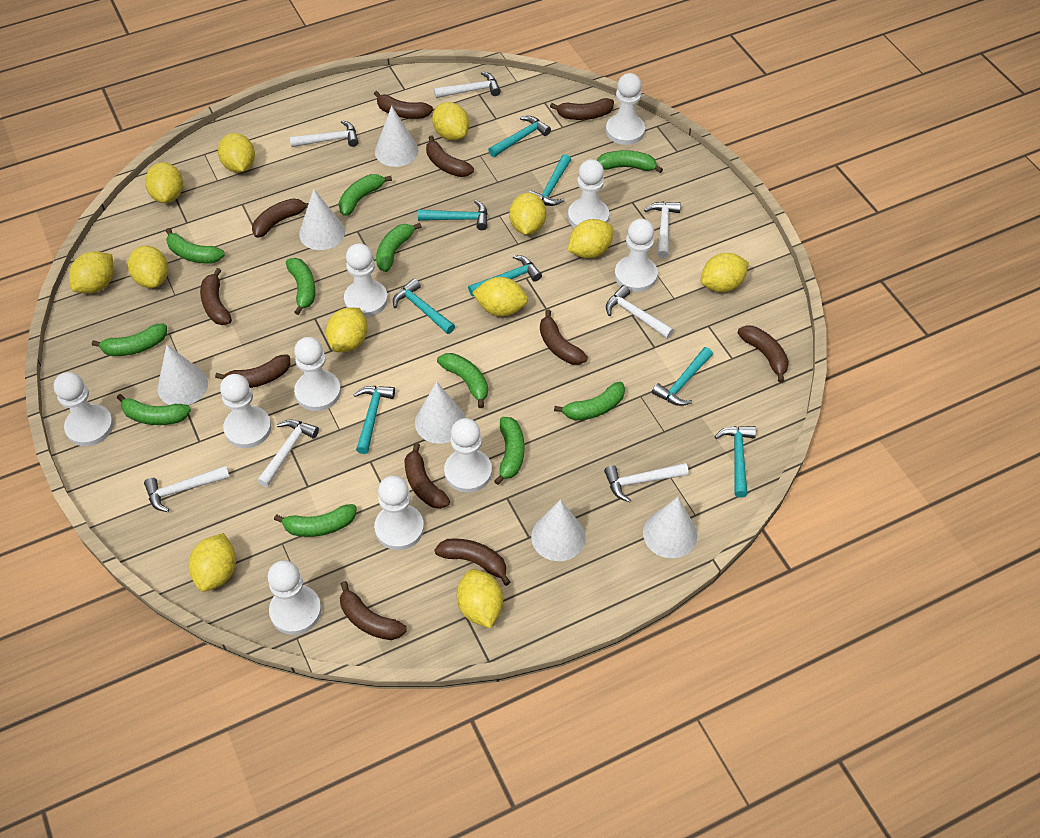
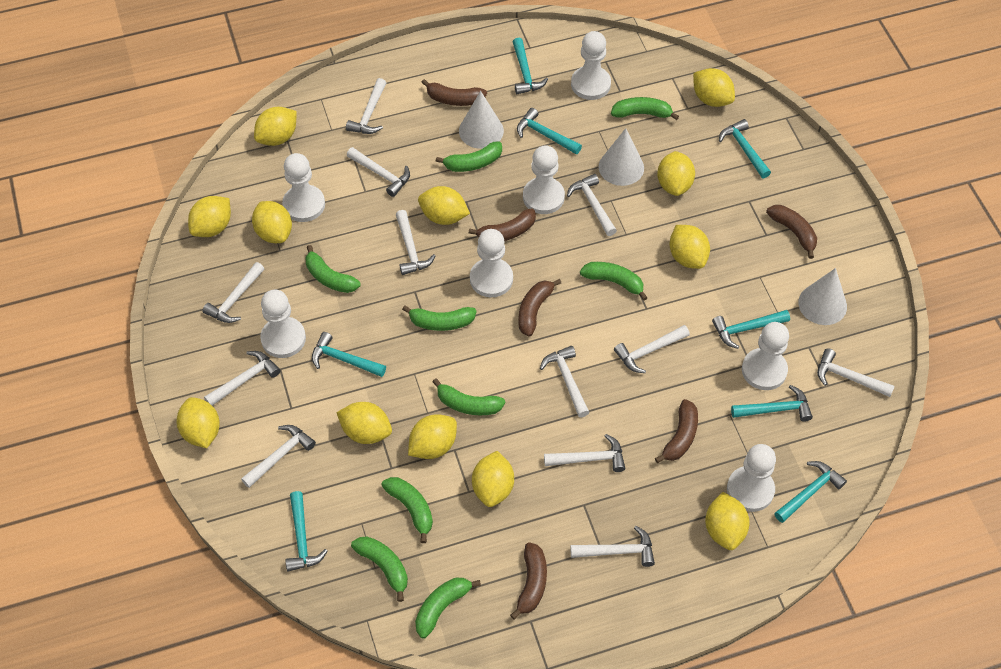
brown banana: 11 -> 6
green banana: 11 -> 9
white cone: 6 -> 3
white hammer: 7 -> 12
white pawn: 10 -> 7

